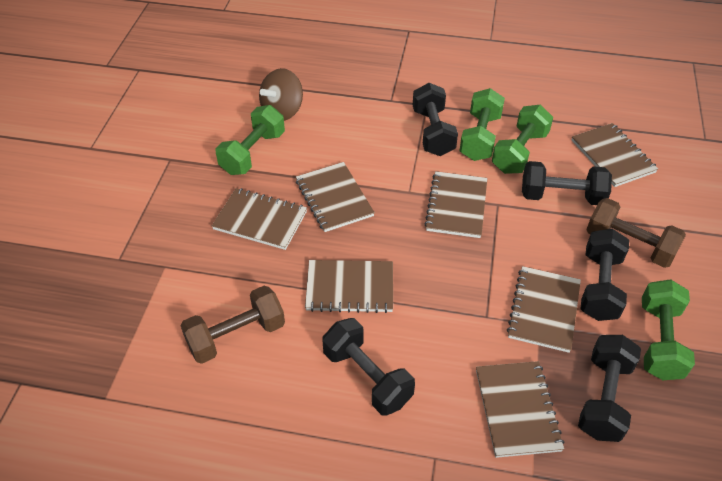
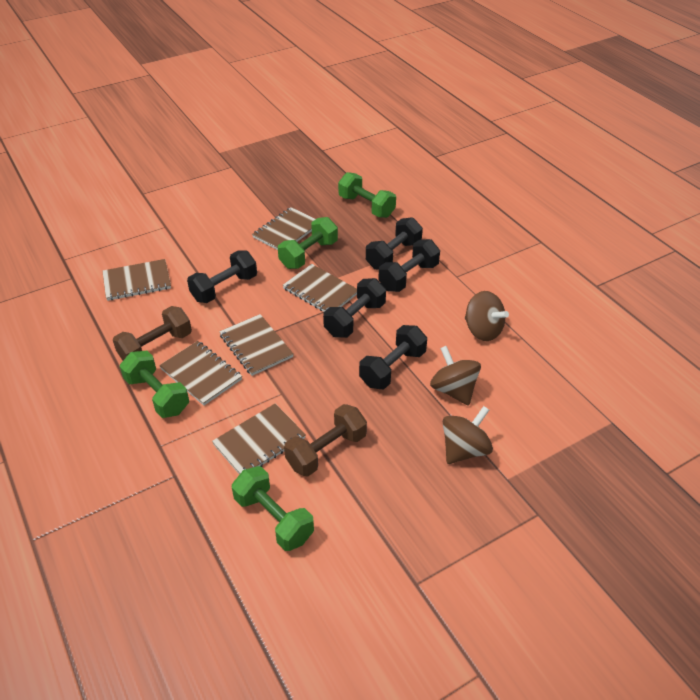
brown notebook: 7 -> 6
brown spinning top: 1 -> 3

